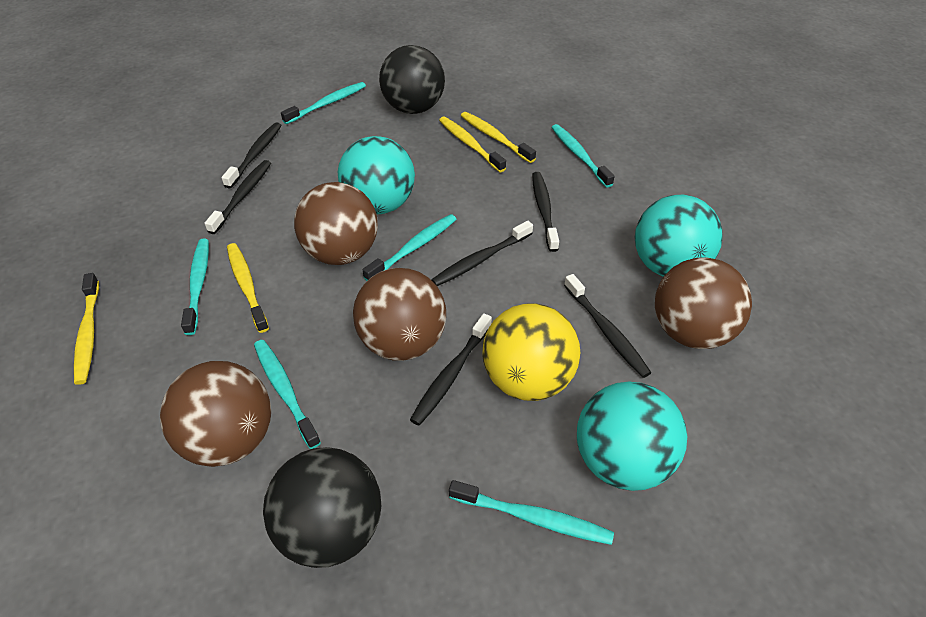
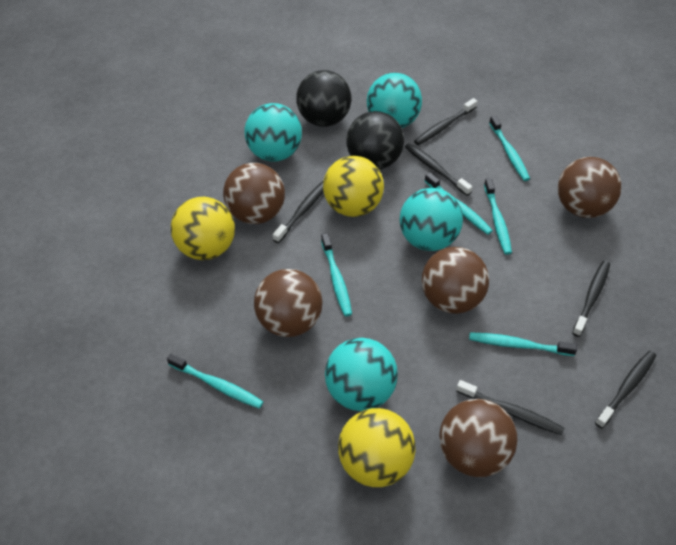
brown ball: 4 -> 5
turquoise ball: 3 -> 4
yellow ball: 1 -> 3
yellow toothbrush: 4 -> 0

